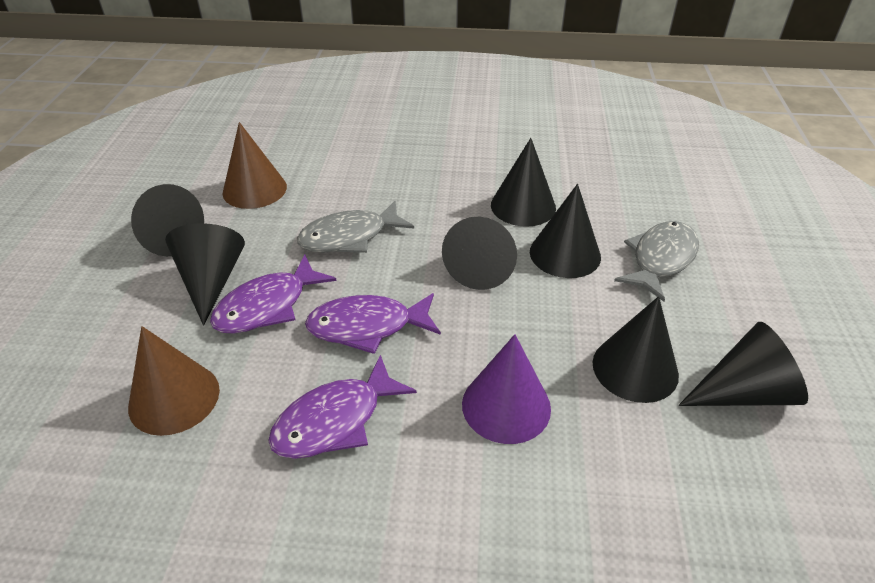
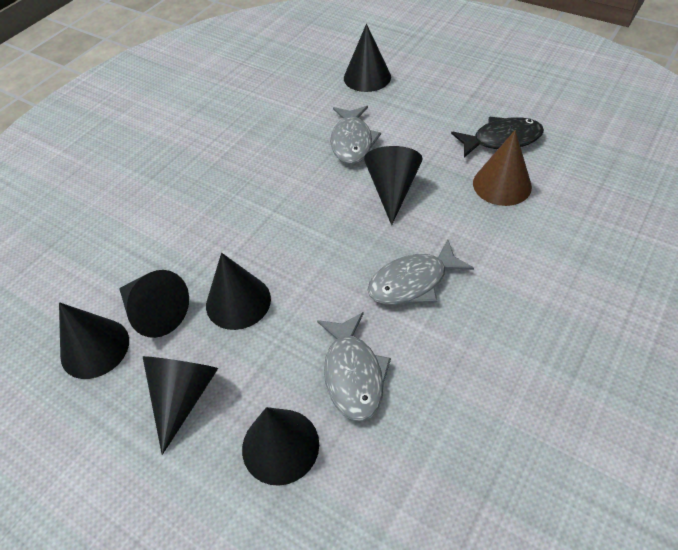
black fish: 0 -> 1
brown cone: 2 -> 1
grey fish: 2 -> 3
purple cone: 1 -> 0
purple fish: 3 -> 0

